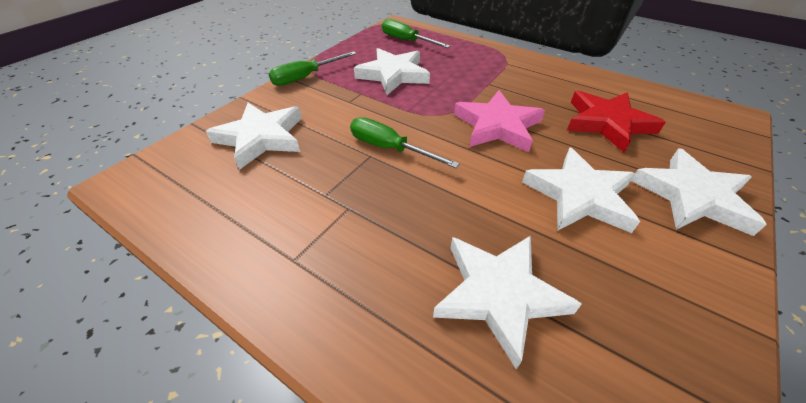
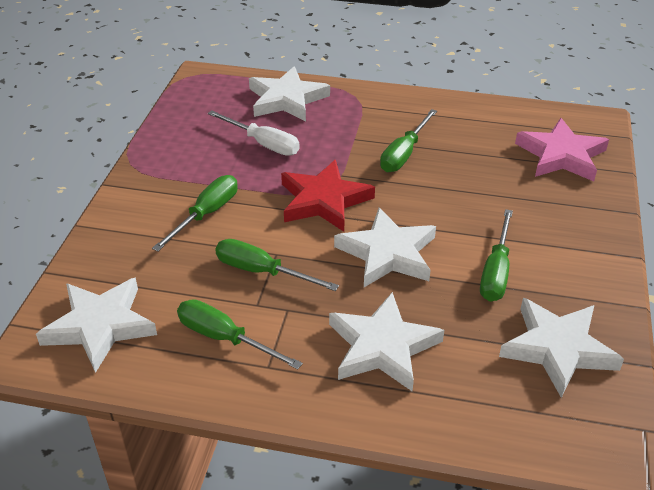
green screwdriver: 3 -> 5
white screwdriver: 0 -> 1

